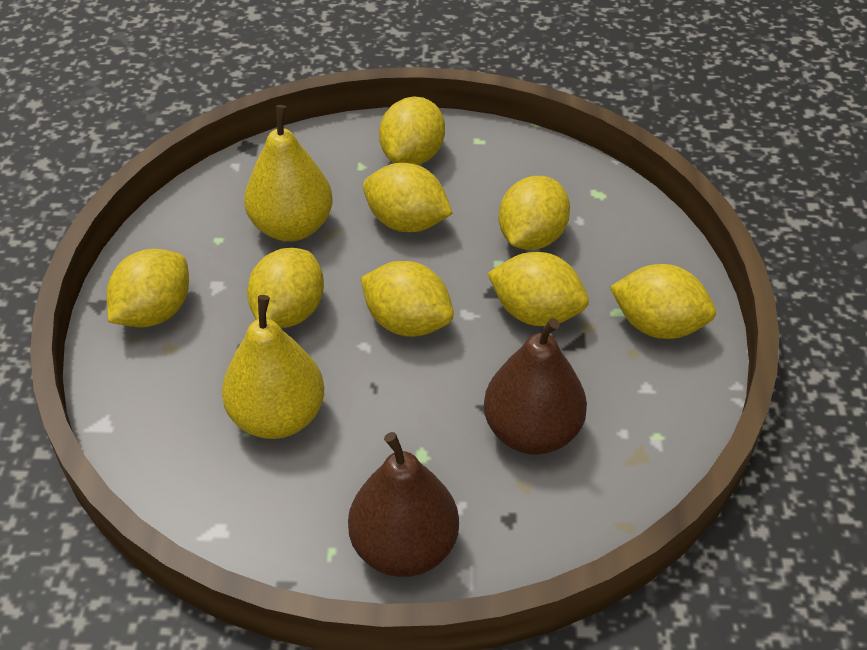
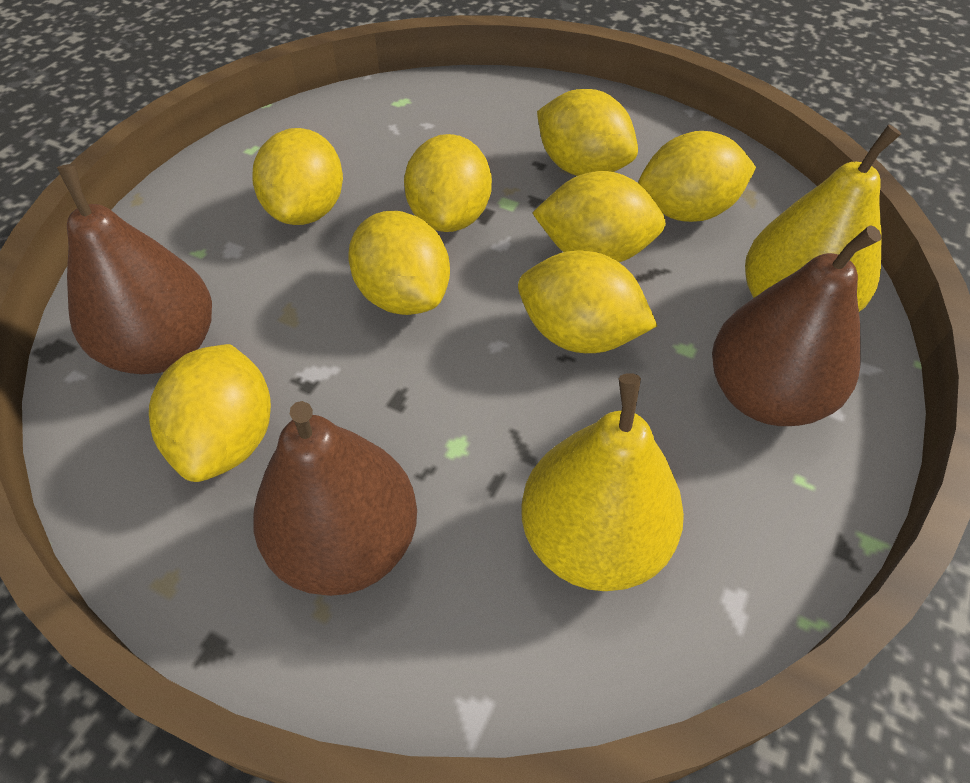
brown pear: 2 -> 3

